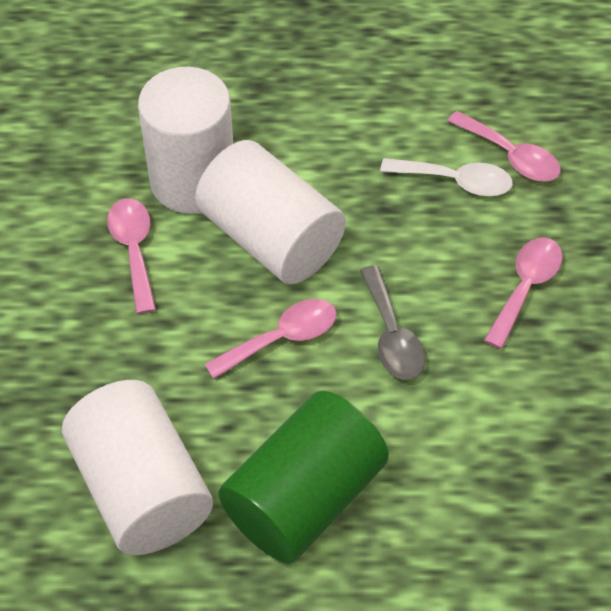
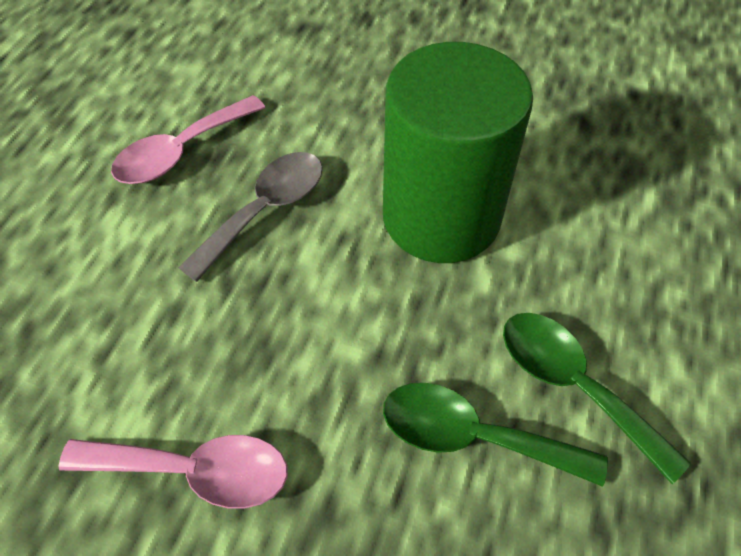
green spoon: 0 -> 2
pink spoon: 4 -> 2
white cylinder: 3 -> 0
white spoon: 1 -> 0

